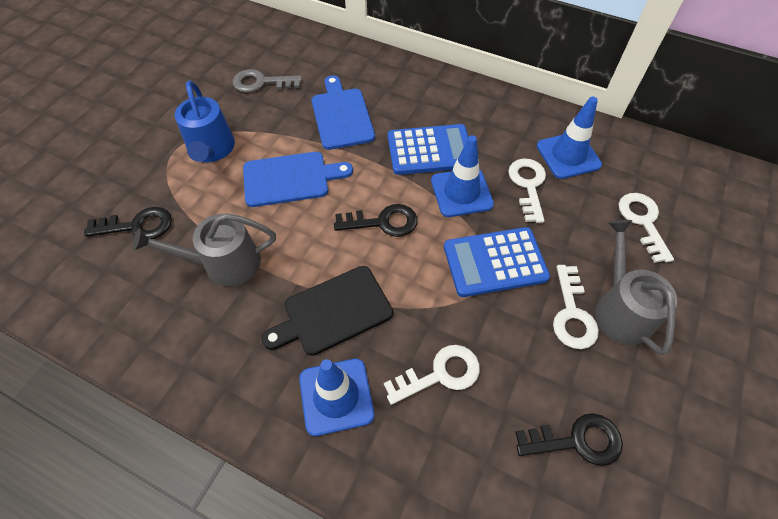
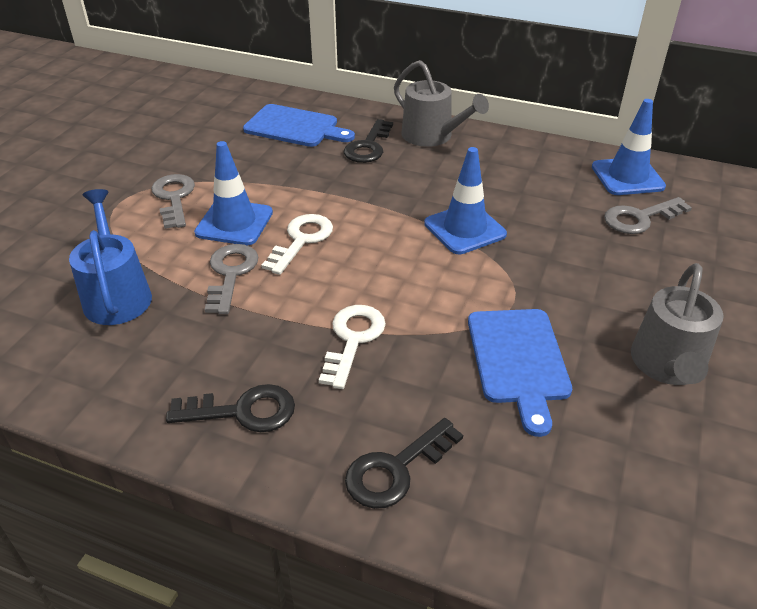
black cutting board: 1 -> 0
blue calculator: 2 -> 0
grey key: 1 -> 3
white key: 4 -> 2

